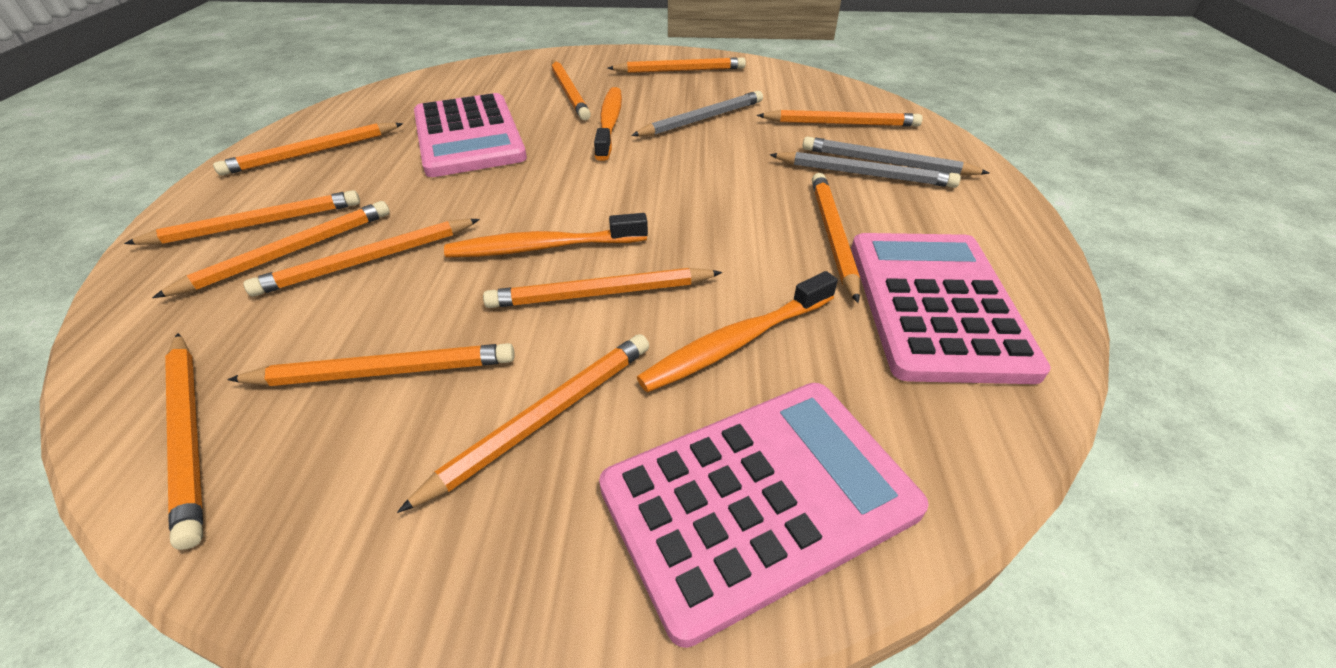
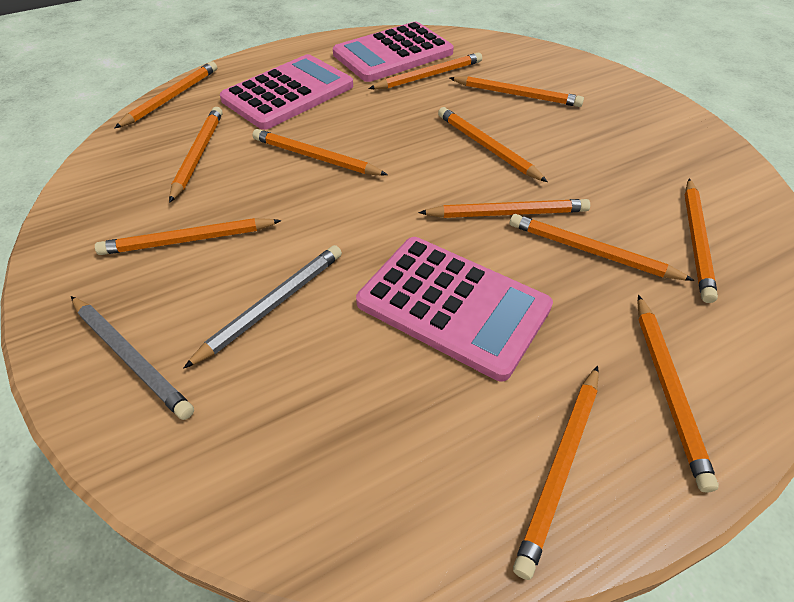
grey pencil: 3 -> 2
orange toothbrush: 3 -> 0

